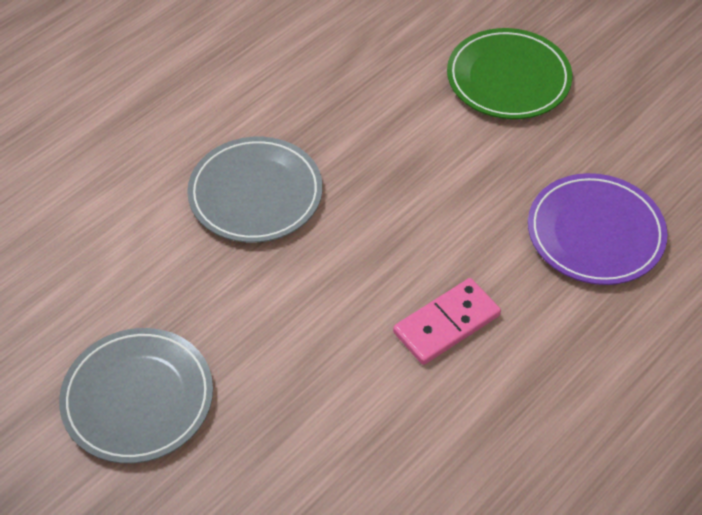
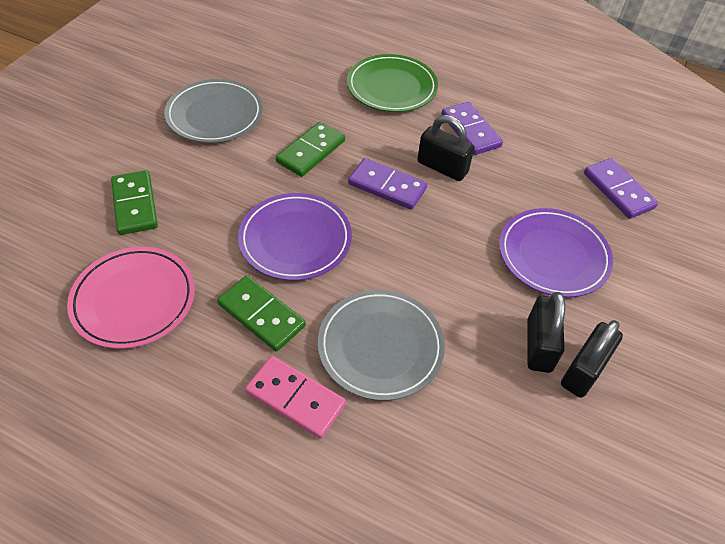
black padlock: 0 -> 3
green domino: 0 -> 3
pink plate: 0 -> 1
purple domino: 0 -> 3
purple plate: 1 -> 2

